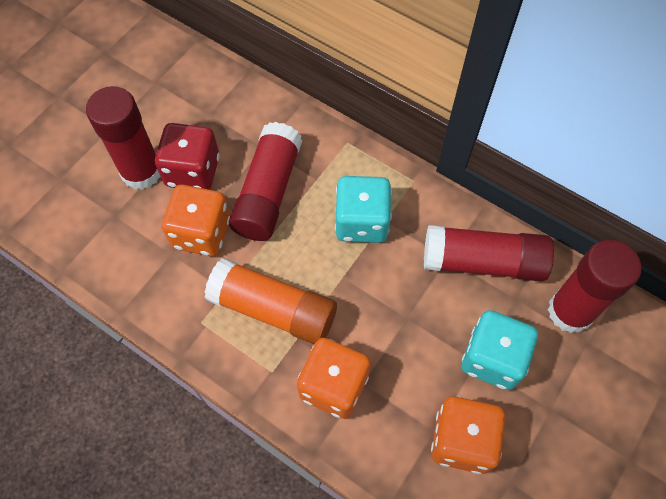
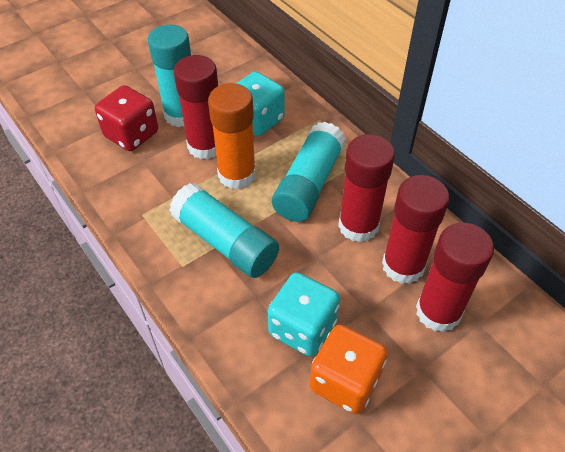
orange dice: 3 -> 1
turquoise glue stick: 0 -> 3

